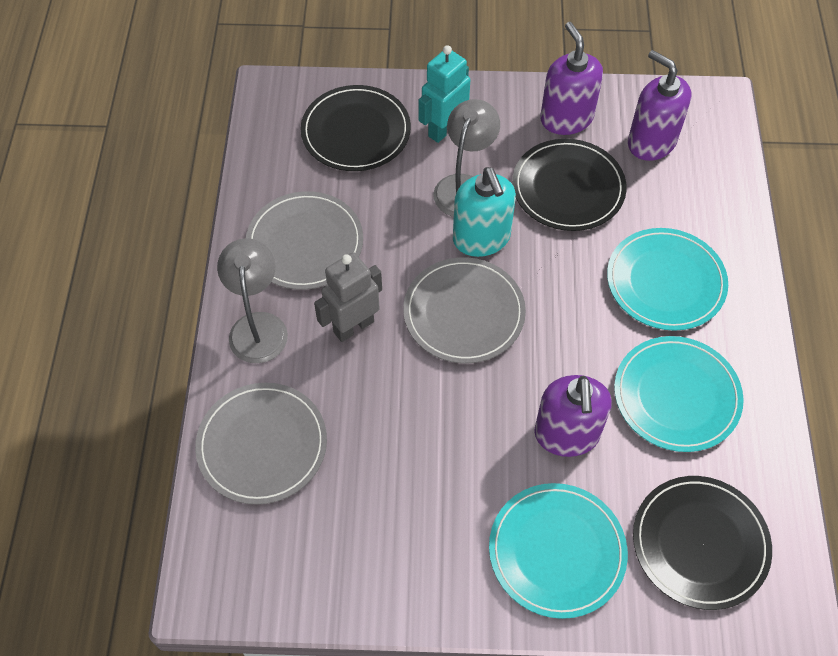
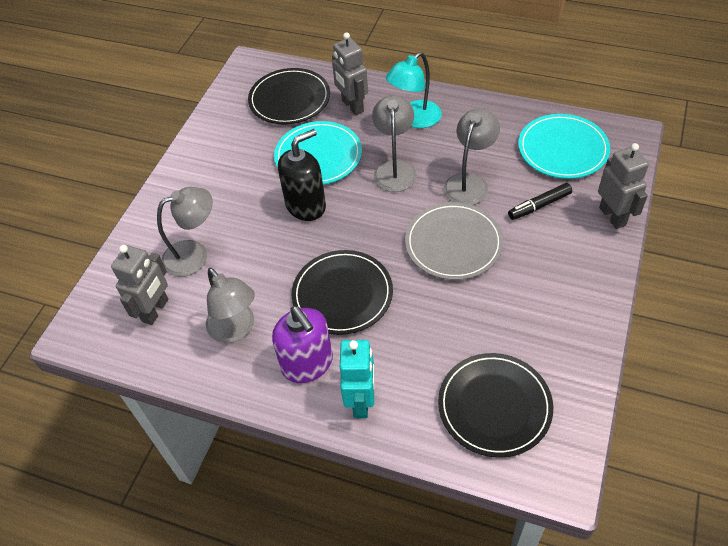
black marker: 0 -> 1
black soap dispenser: 0 -> 1
grey lamp: 2 -> 4
grey plate: 3 -> 1
grey robot: 1 -> 3
purple soap dispenser: 3 -> 1
turquoise lamp: 0 -> 1
turquoise plate: 3 -> 2
turquoise soap dispenser: 1 -> 0

